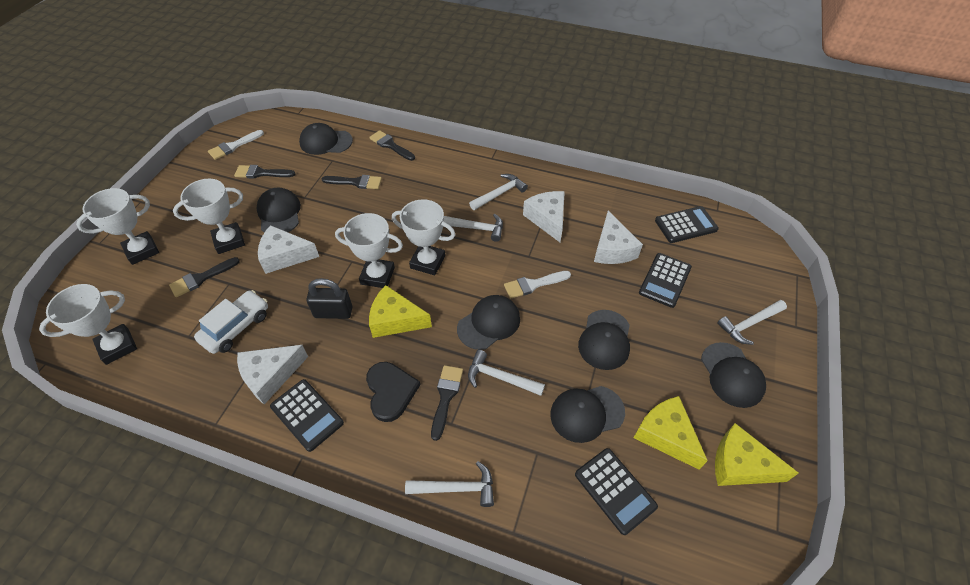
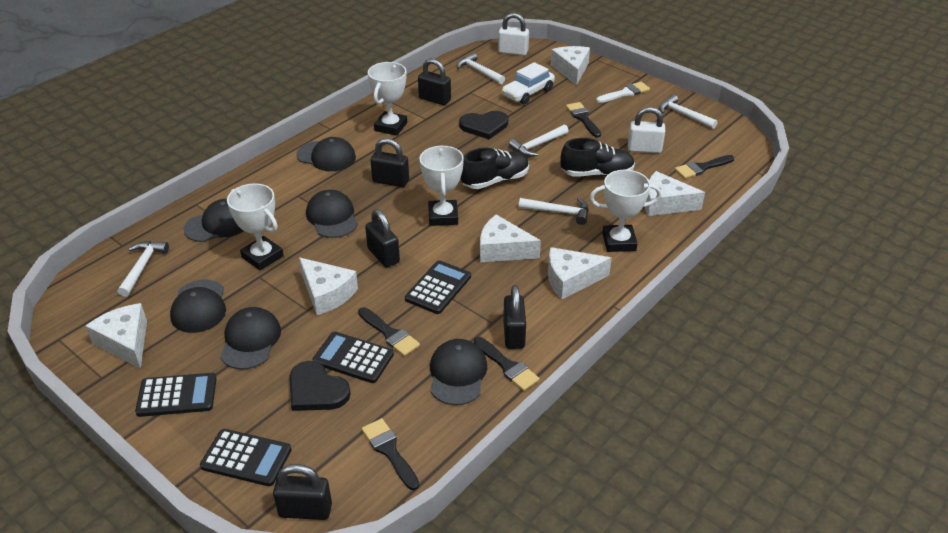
black heart: 1 -> 2
black padlock: 1 -> 5
black shoe: 0 -> 2
white brush: 2 -> 1
white cheese: 4 -> 6
white padlock: 0 -> 2
white trophy: 5 -> 4
yellow cheese: 3 -> 0

